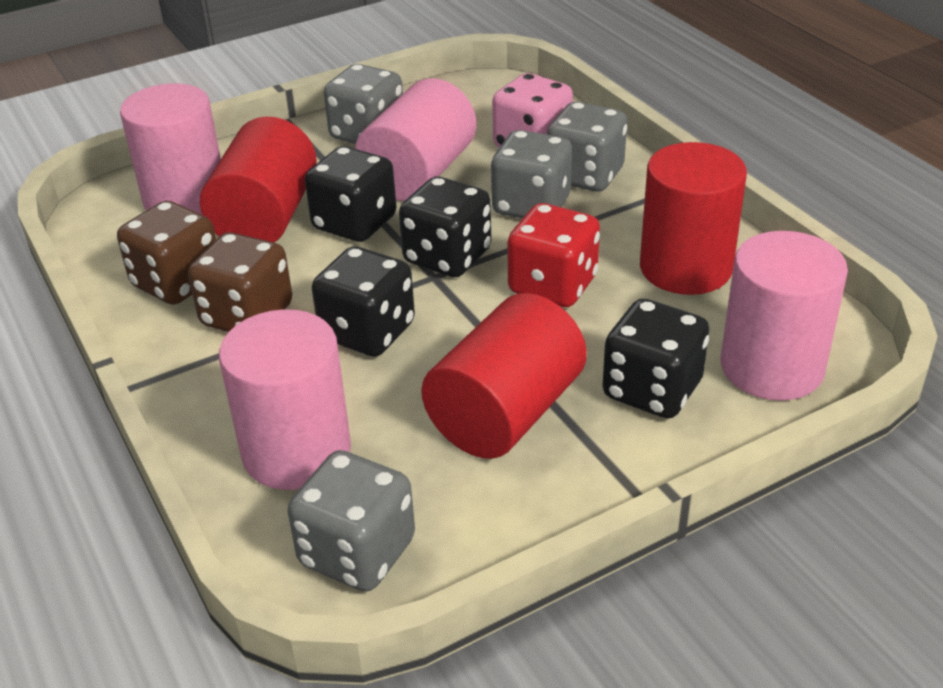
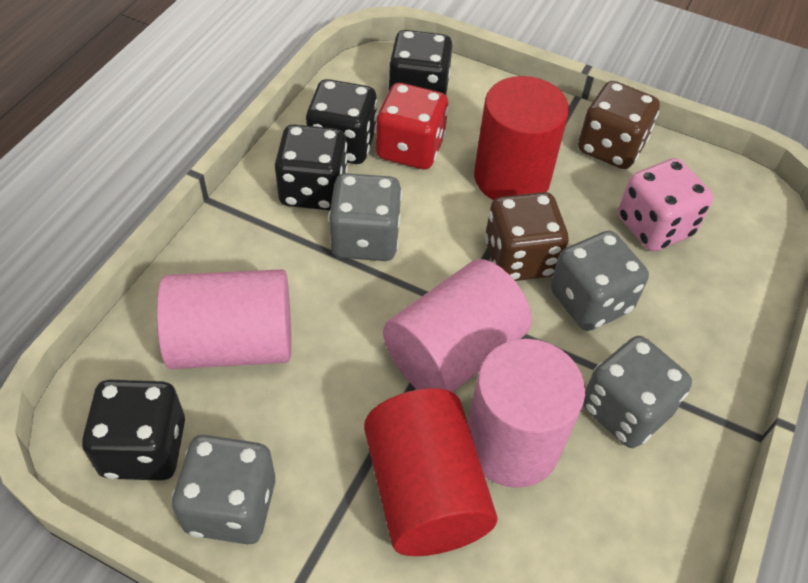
pink cylinder: 4 -> 3
red cylinder: 3 -> 2

